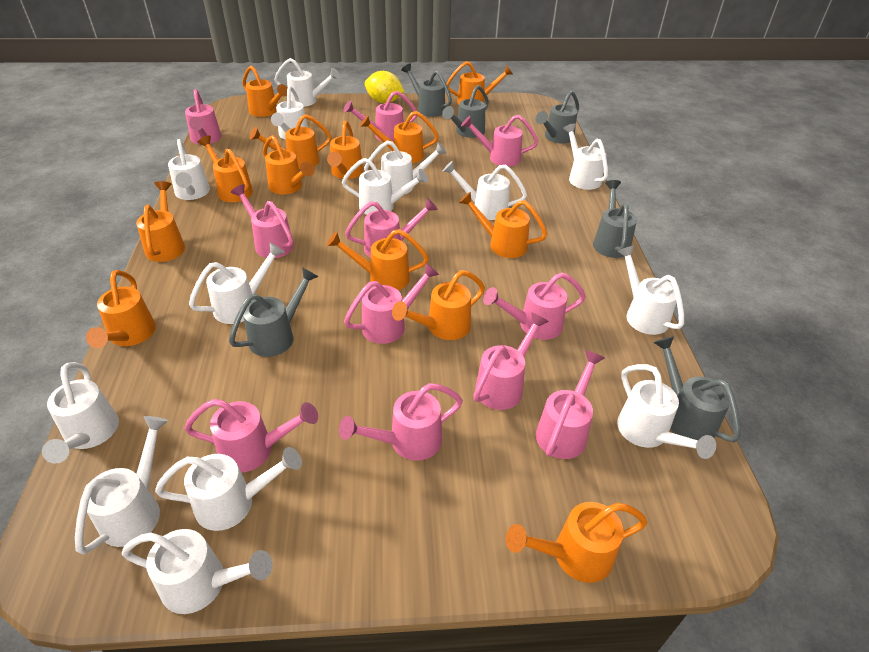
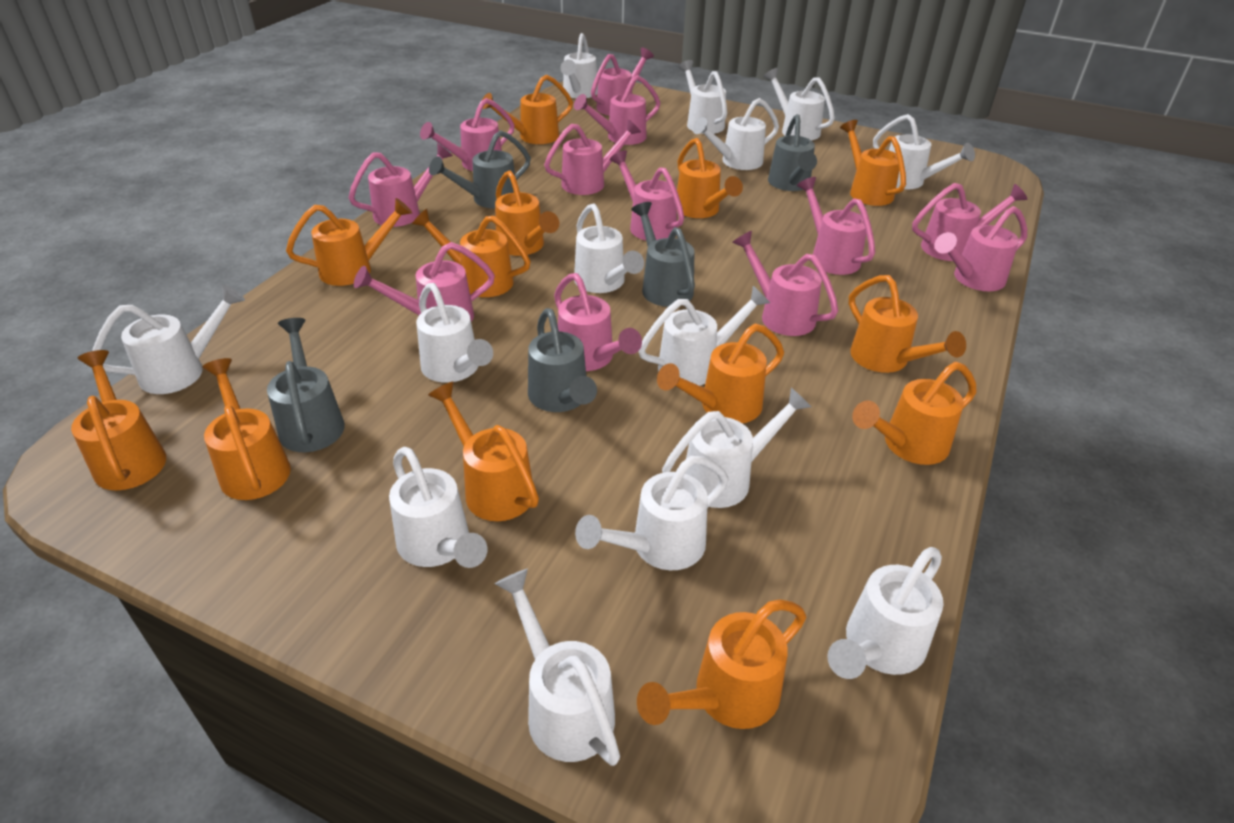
grey watering can: 6 -> 5
pink watering can: 11 -> 12
yellow lemon: 1 -> 0

